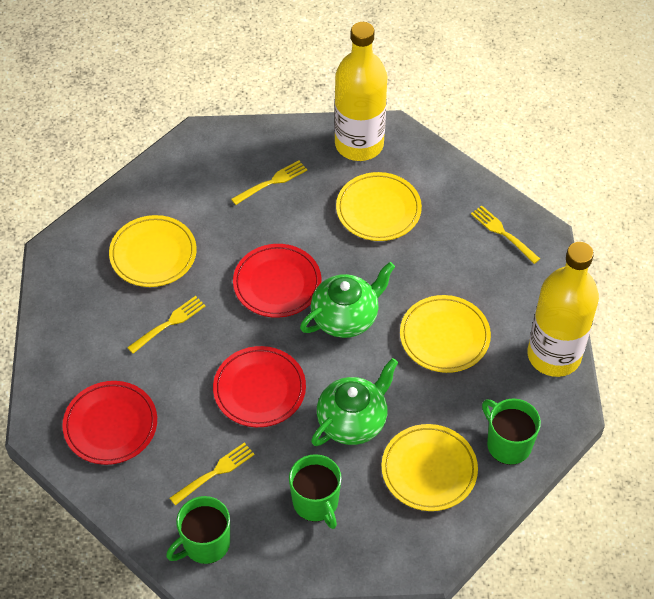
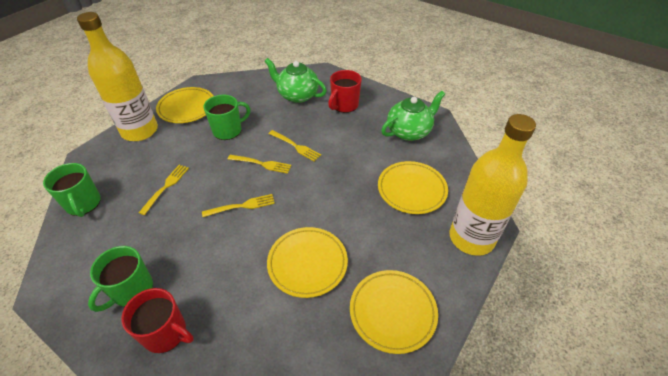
red mug: 0 -> 2
red plate: 3 -> 0

